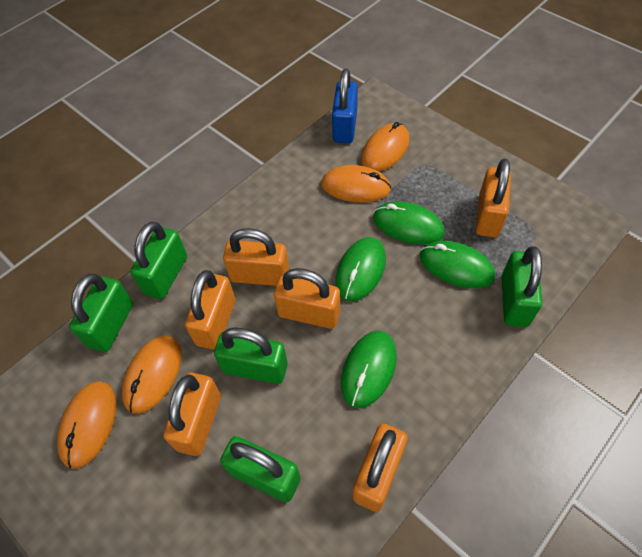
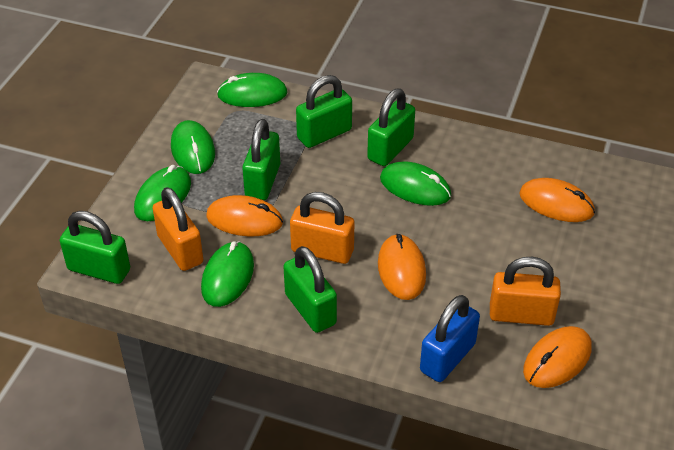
green mouse: 4 -> 5
orange padlock: 6 -> 3

